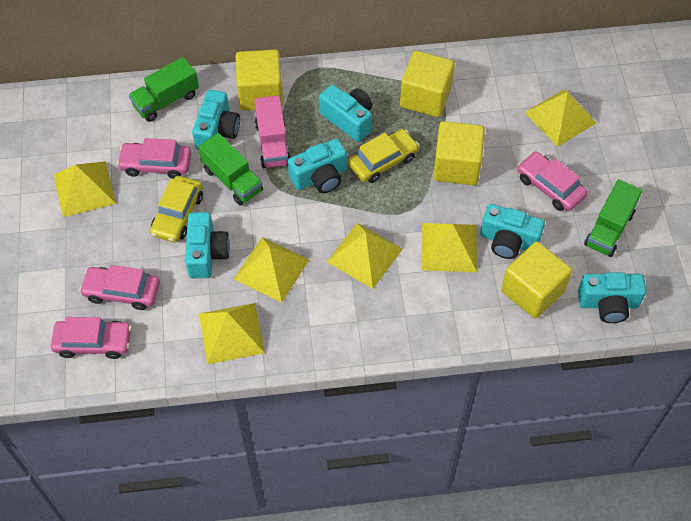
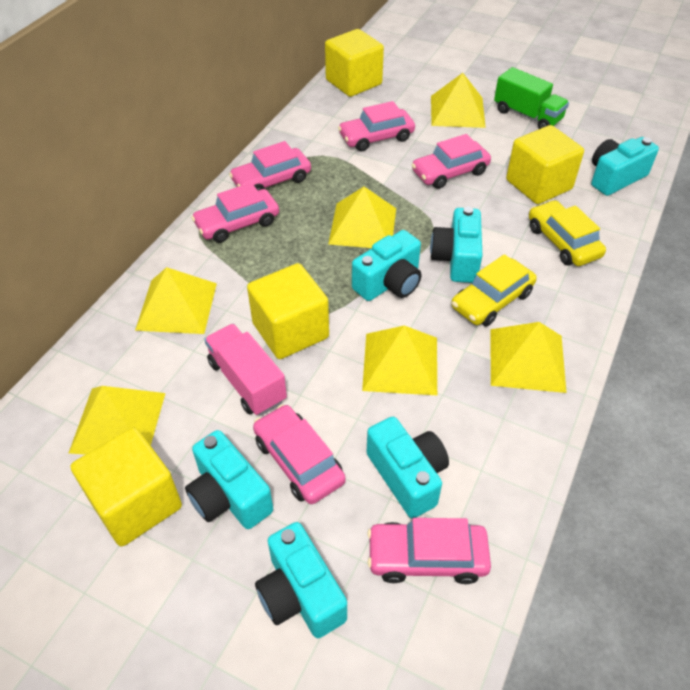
green truck: 3 -> 1
pink car: 4 -> 6

